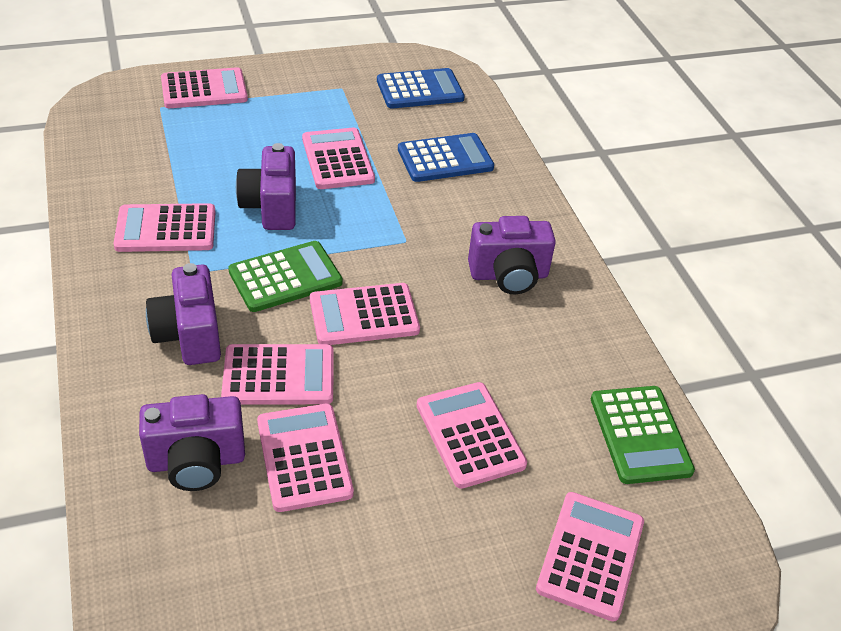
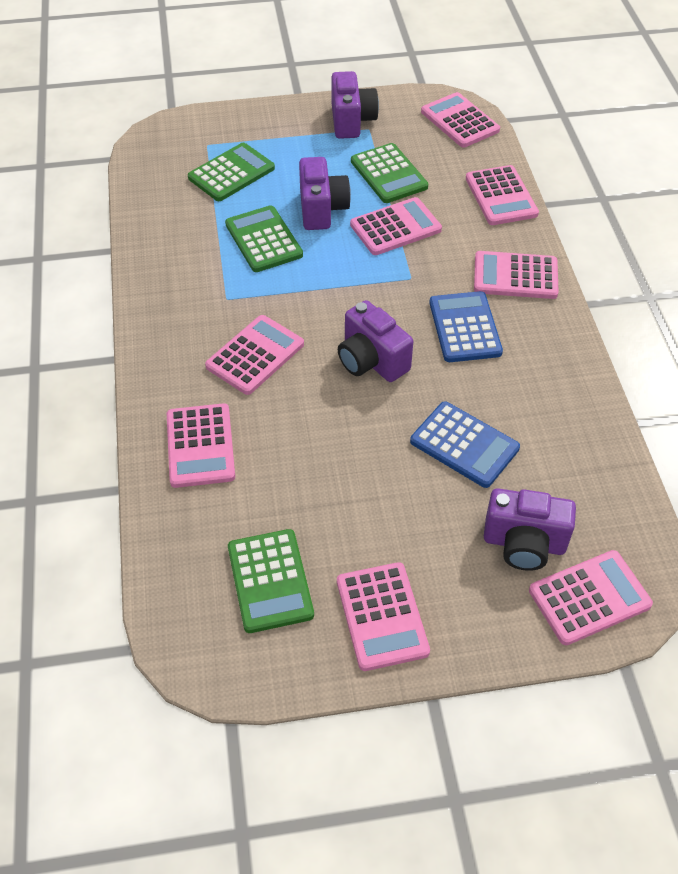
green calculator: 2 -> 4

